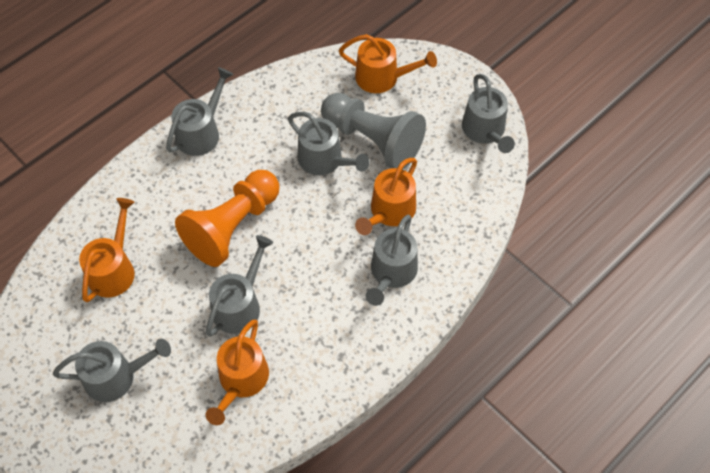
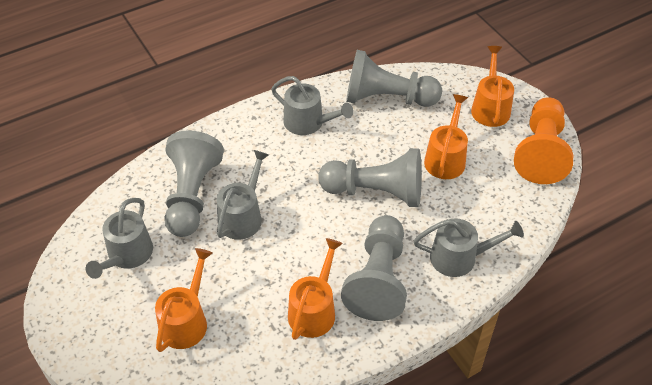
grey pawn: 1 -> 4
grey watering can: 6 -> 4

